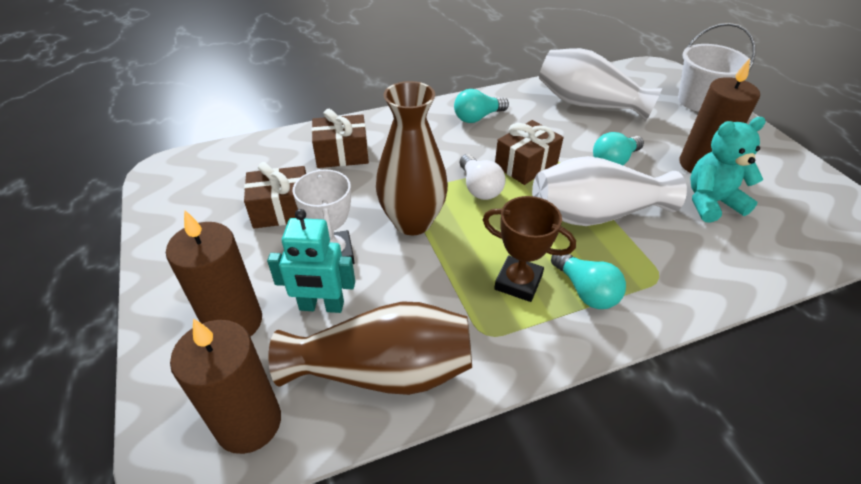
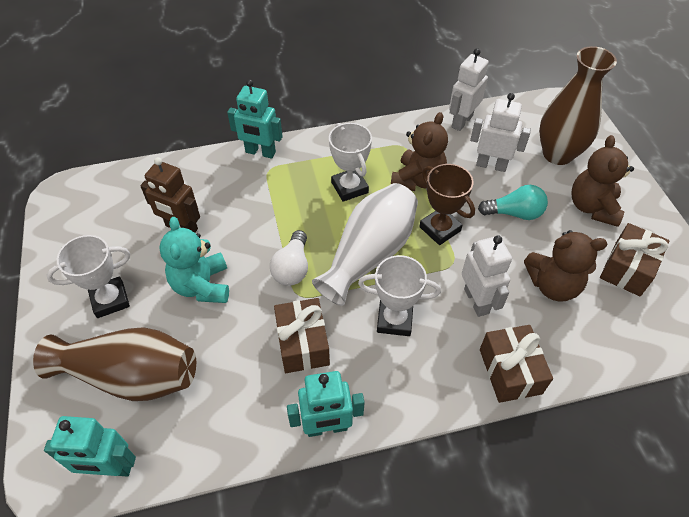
brown candle: 3 -> 0
brown robot: 0 -> 1
brown teddy bear: 0 -> 3
turquoise light bulb: 3 -> 1
turquoise robot: 1 -> 3
white bucket: 1 -> 0
white robot: 0 -> 3
white trophy: 1 -> 3
white vase: 2 -> 1

